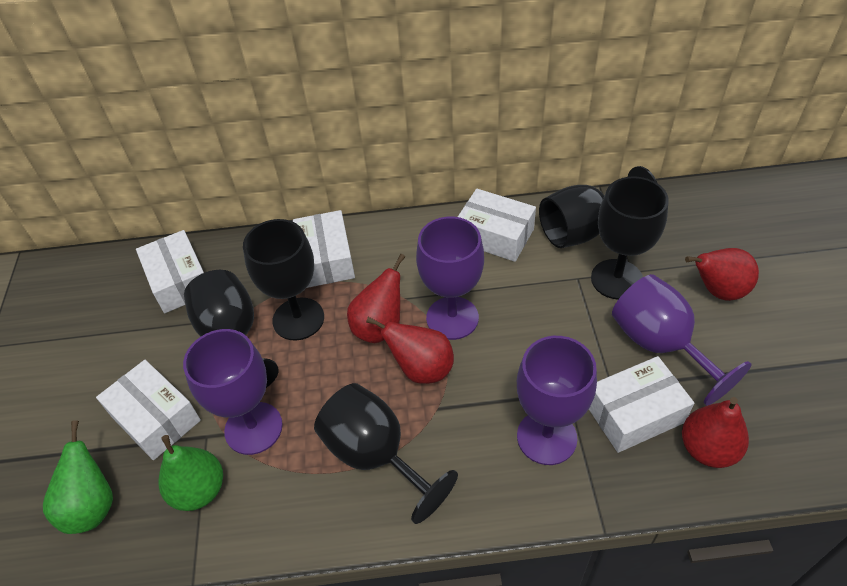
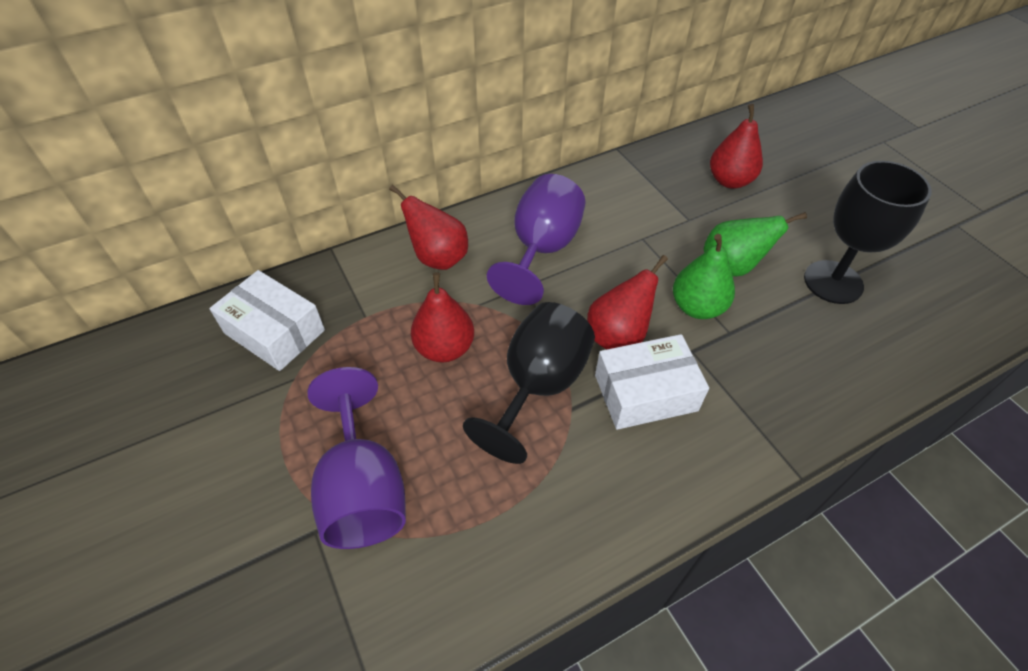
black goblet: 5 -> 2
purple goblet: 4 -> 2
white box: 5 -> 2

